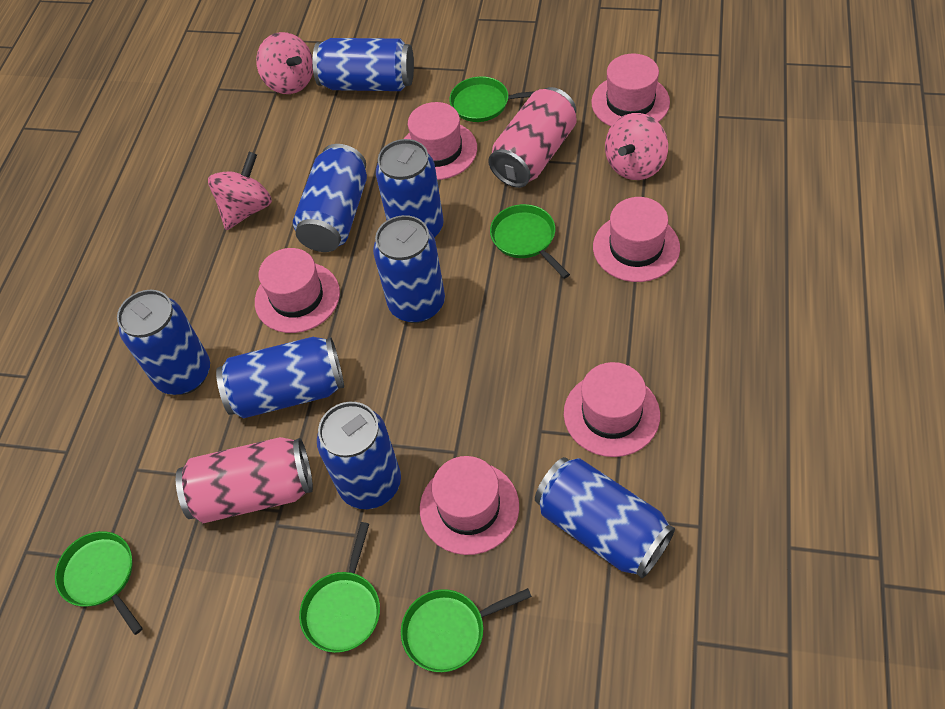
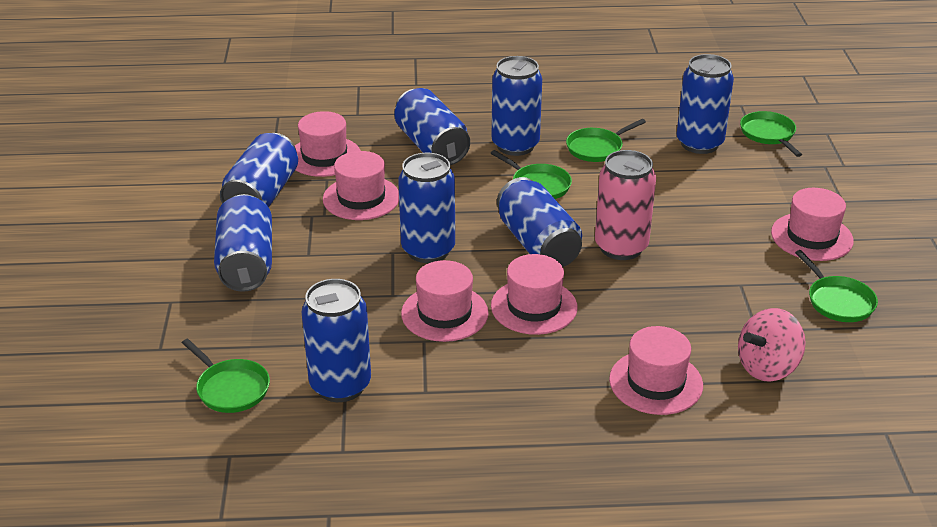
pink can: 2 -> 1
pink spinning top: 3 -> 1

